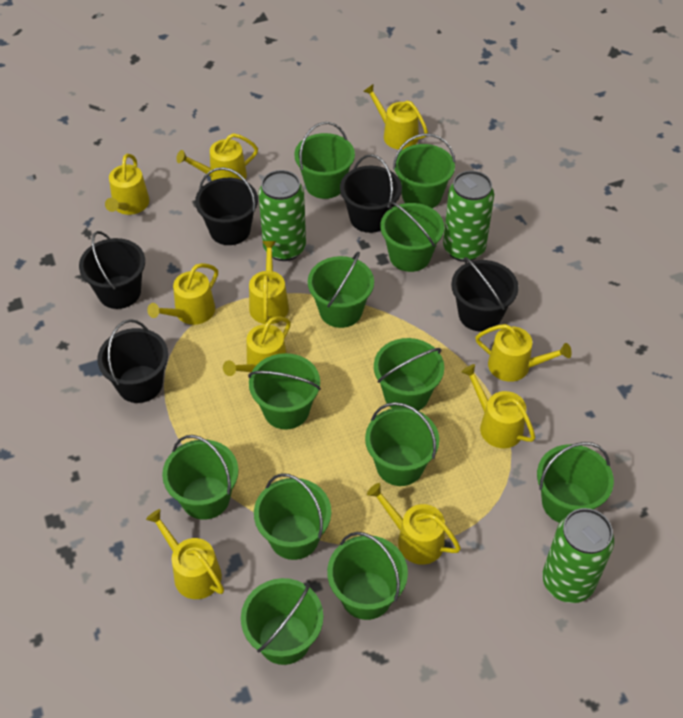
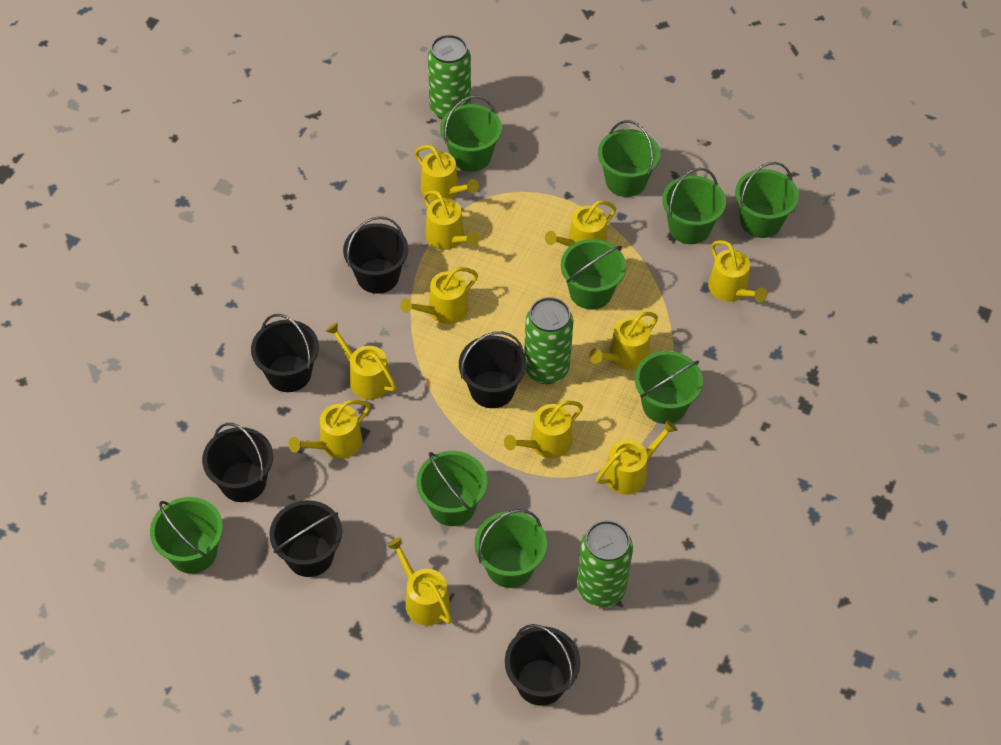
black bucket: 5 -> 6
green bucket: 12 -> 9
yellow watering can: 10 -> 11

